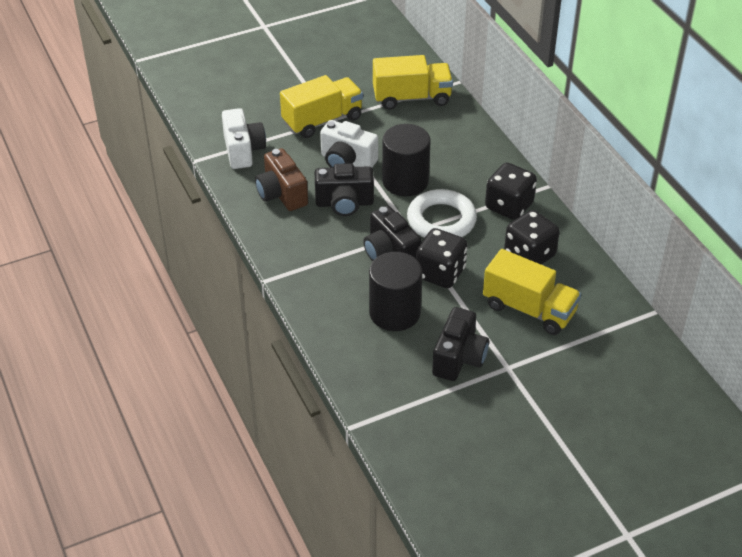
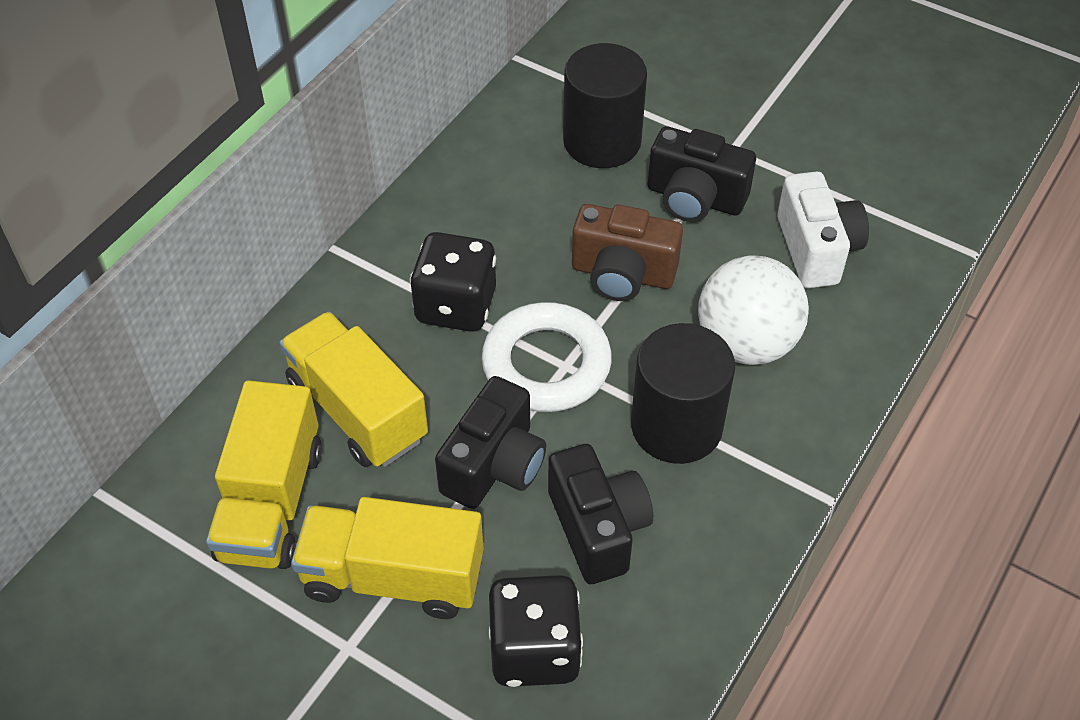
black dice: 3 -> 2
white ball: 0 -> 1
white camera: 2 -> 1

